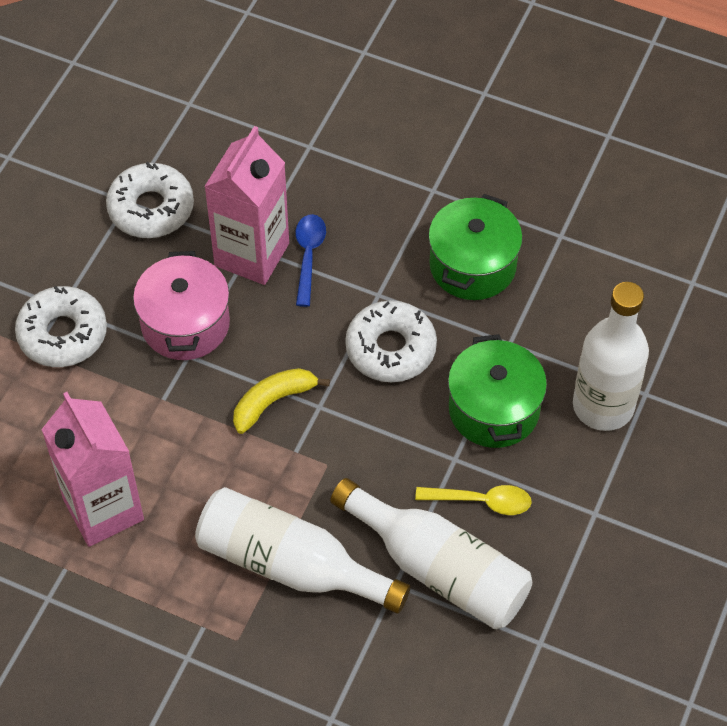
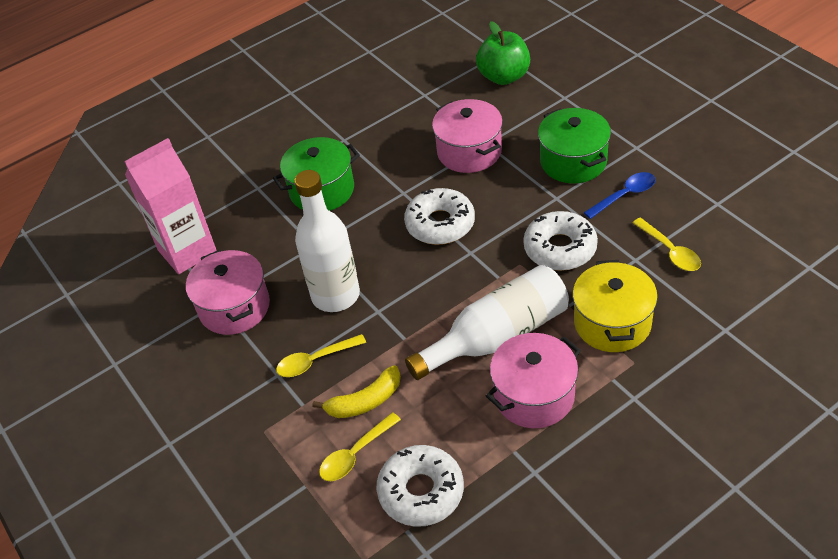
green apple: 0 -> 1
pink carton: 2 -> 1
pink pot: 1 -> 3
white bottle: 3 -> 2
yellow pot: 0 -> 1
yellow spoon: 1 -> 3

